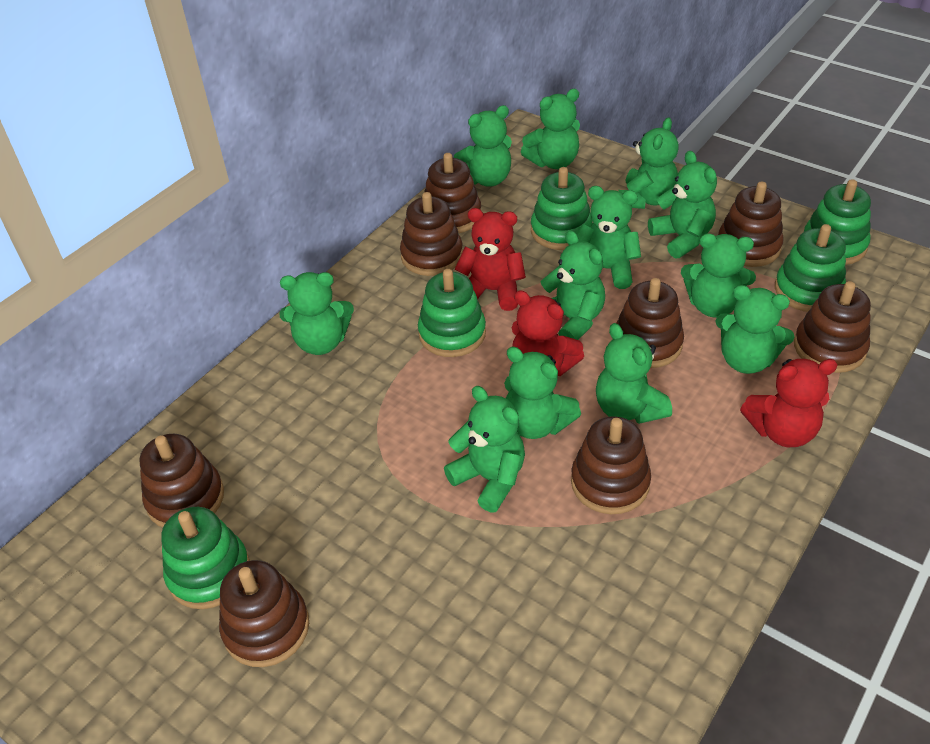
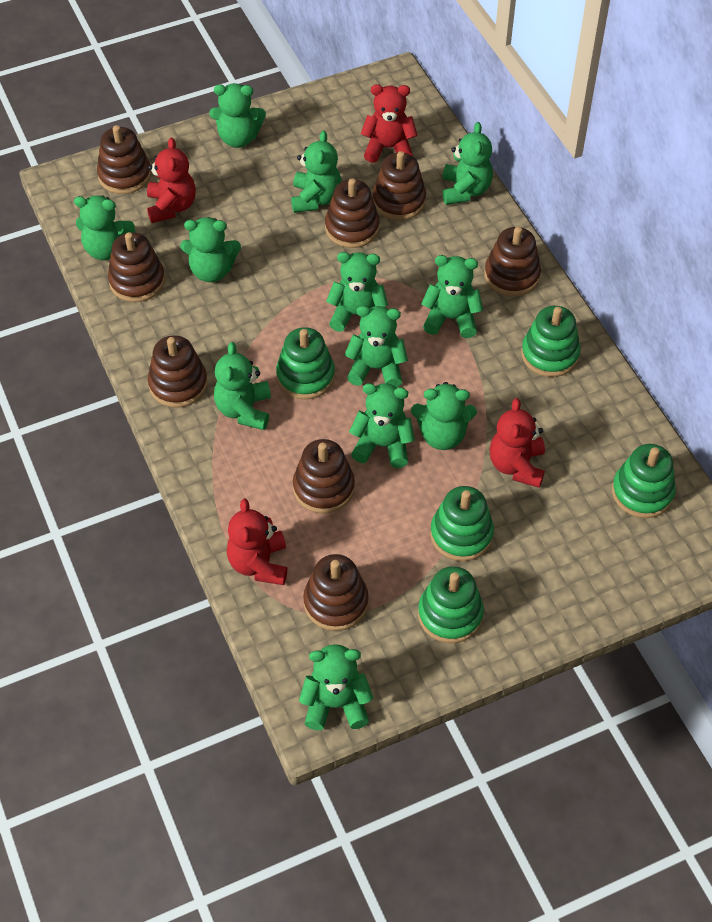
red teddy bear: 3 -> 4

